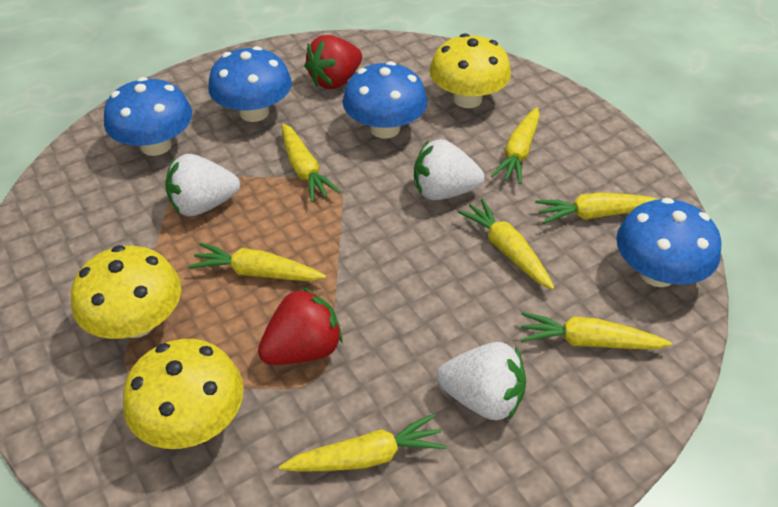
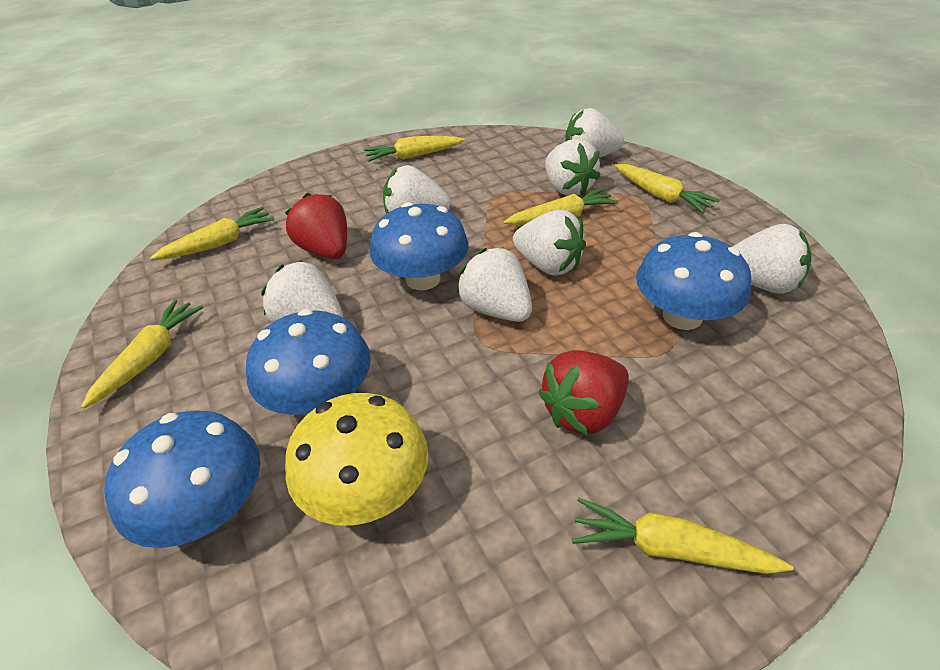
white strawberry: 3 -> 7
yellow carrot: 7 -> 6
yellow mushroom: 3 -> 1

